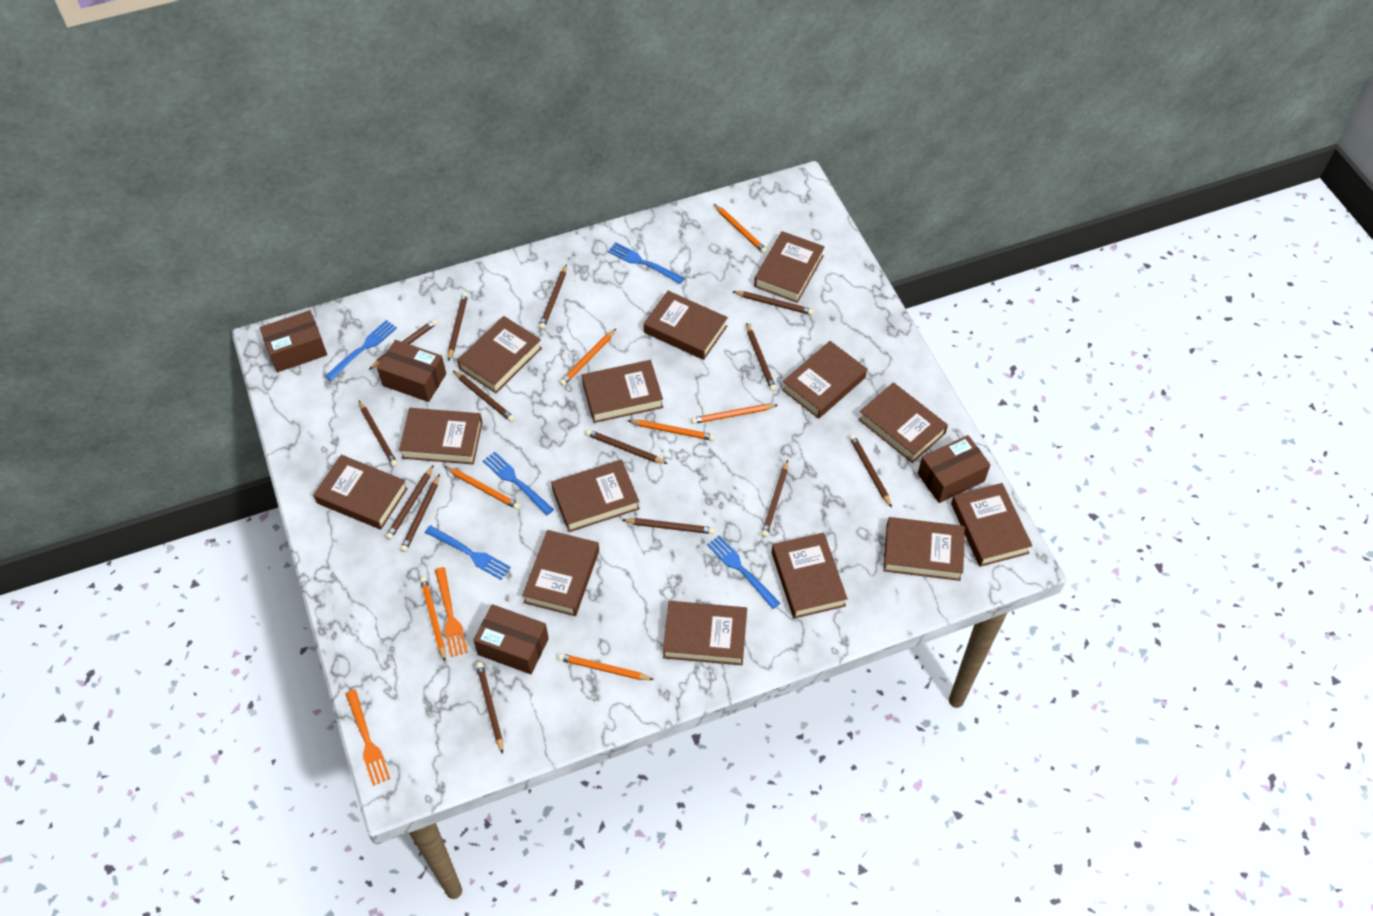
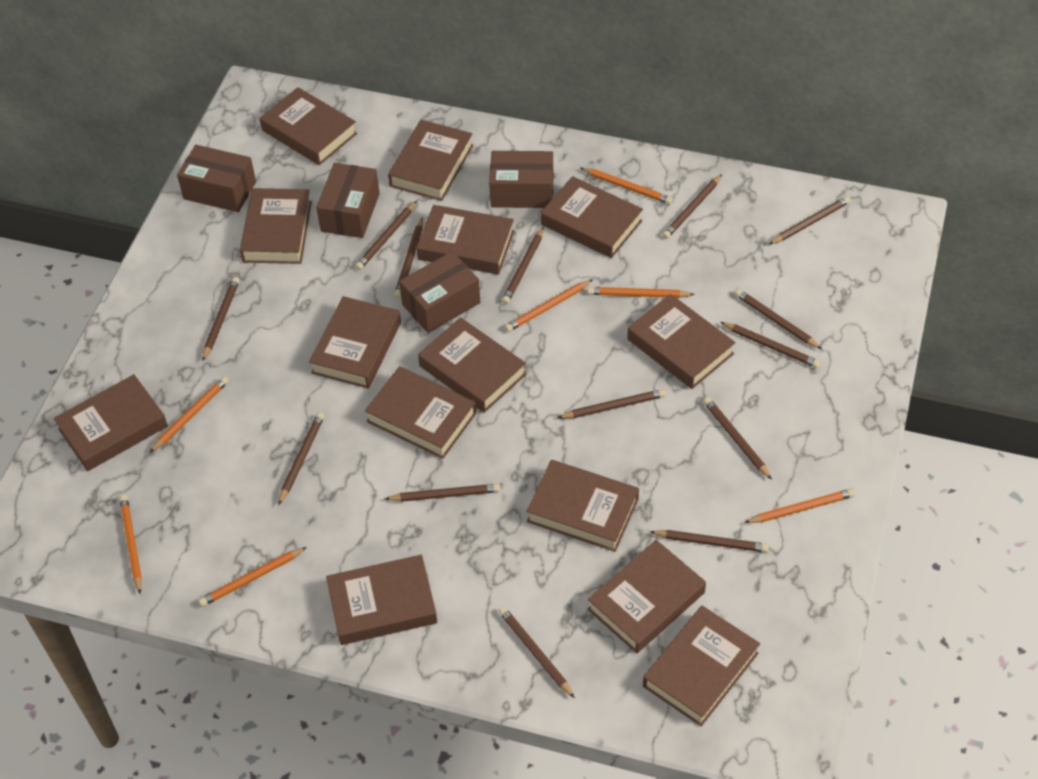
blue fork: 5 -> 0
orange fork: 2 -> 0

